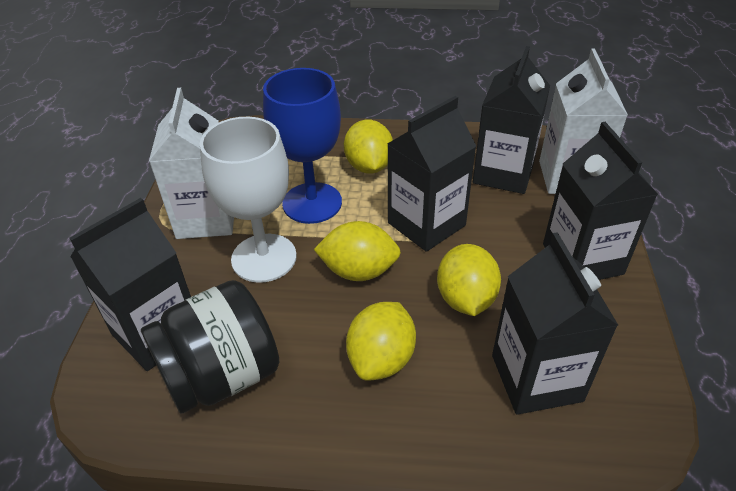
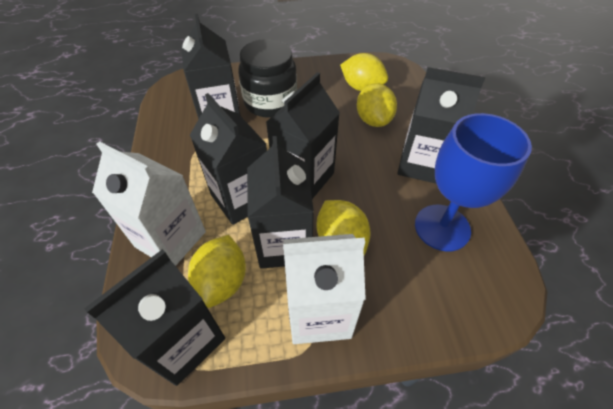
black carton: 5 -> 6
white goblet: 1 -> 0

